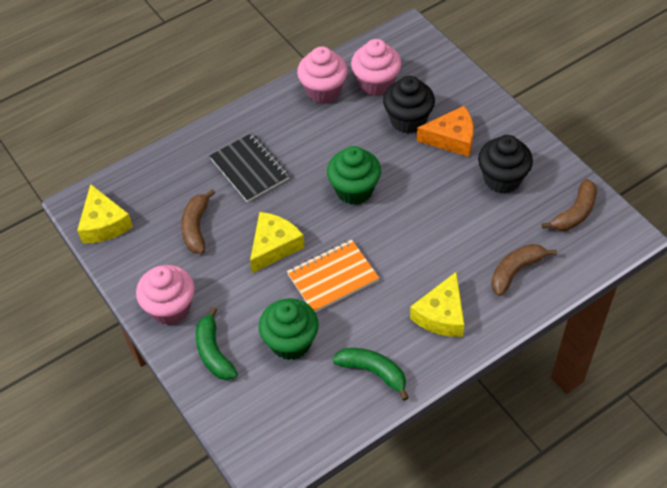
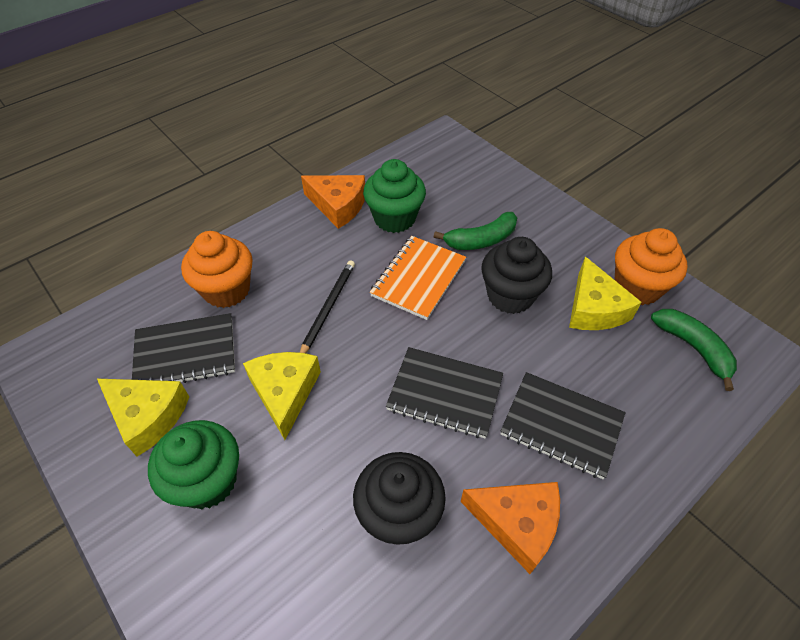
black notebook: 1 -> 3
black pencil: 0 -> 1
brown banana: 3 -> 0
orange cheese: 1 -> 2
orange cupcake: 0 -> 2
pink cupcake: 3 -> 0

